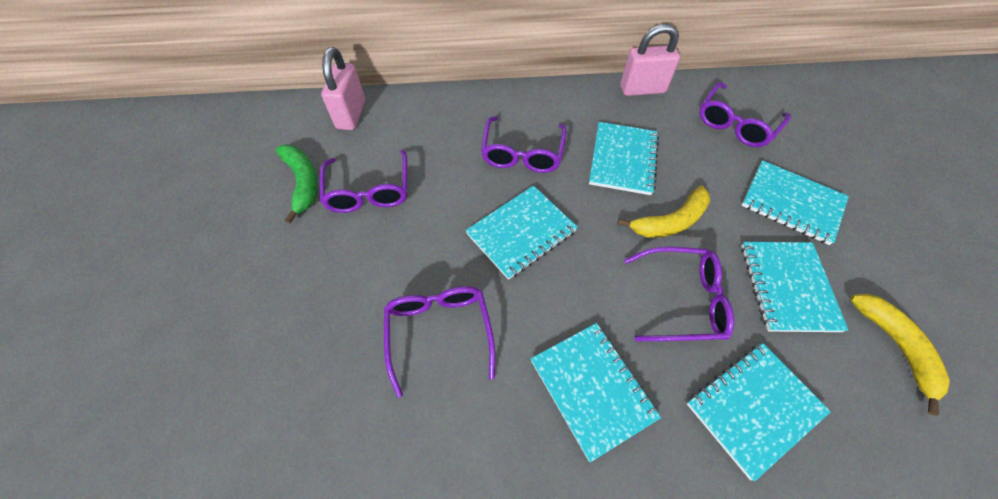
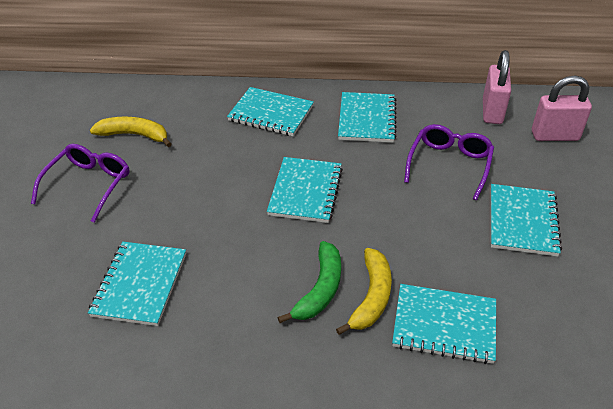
purple glasses: 5 -> 2

